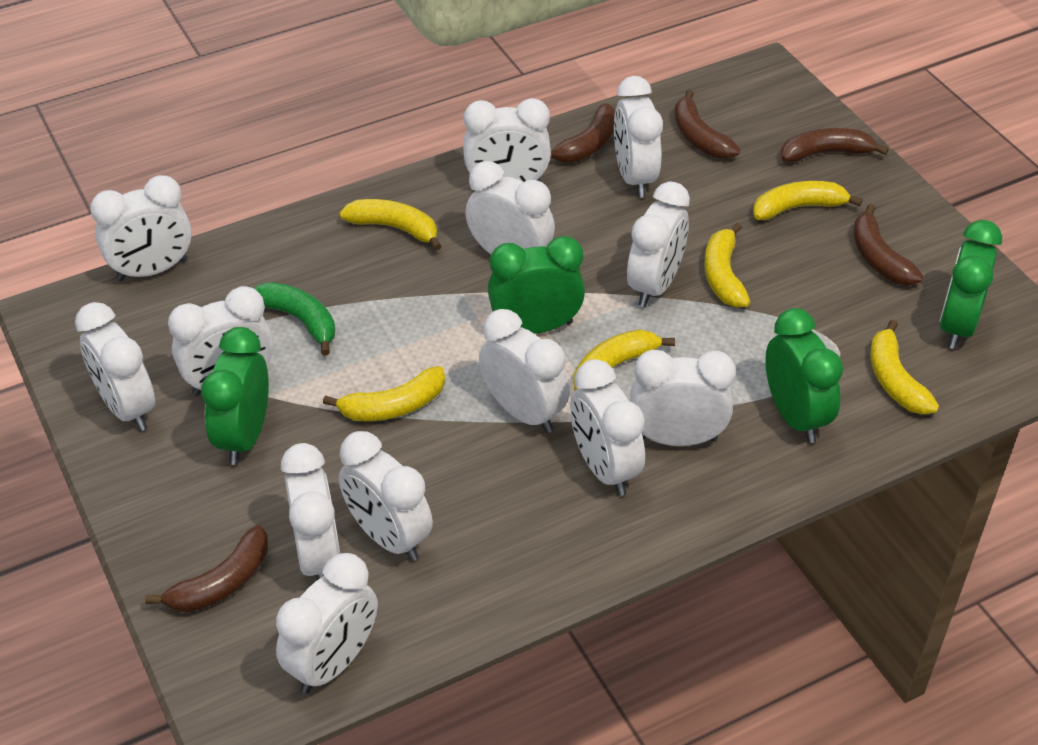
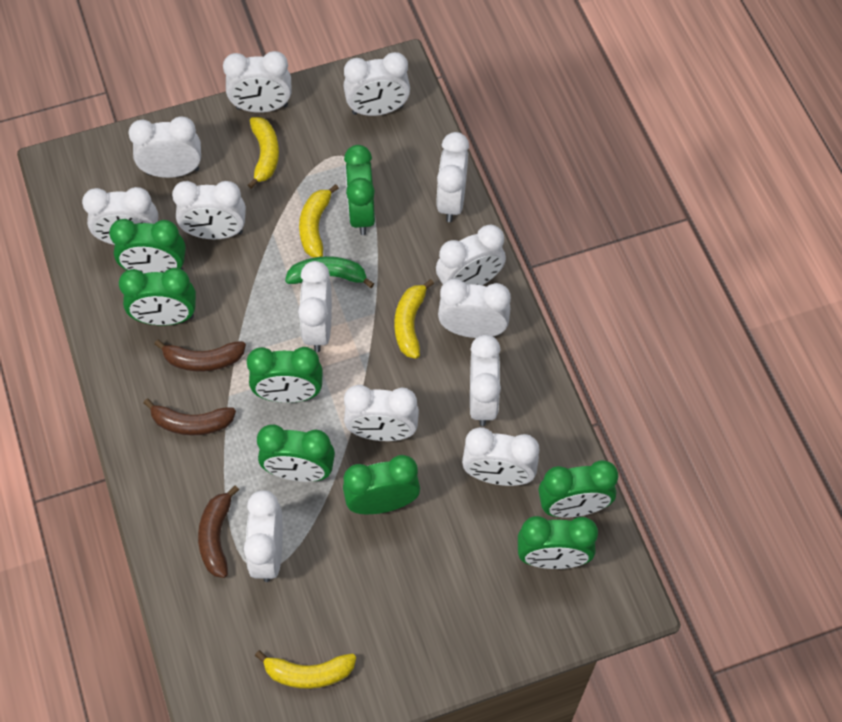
brown banana: 5 -> 3
green clock: 4 -> 8
yellow banana: 6 -> 4

